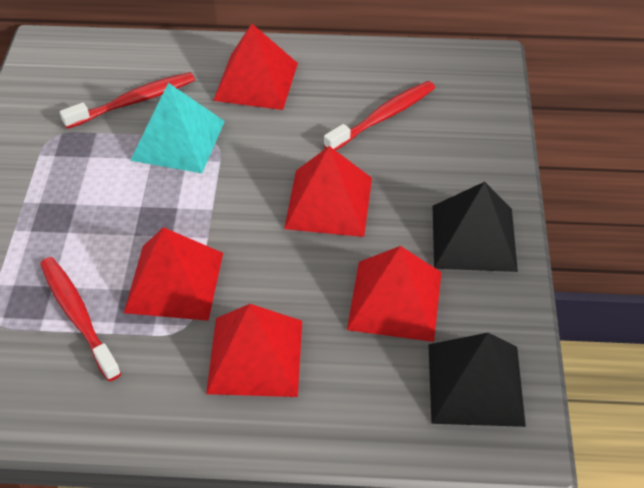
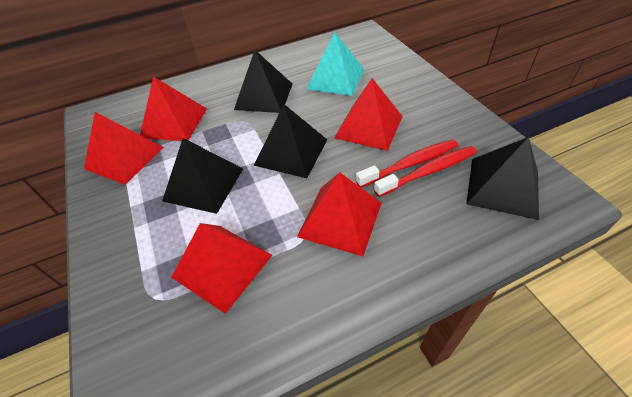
black pyramid: 2 -> 4
red toothbrush: 3 -> 2

